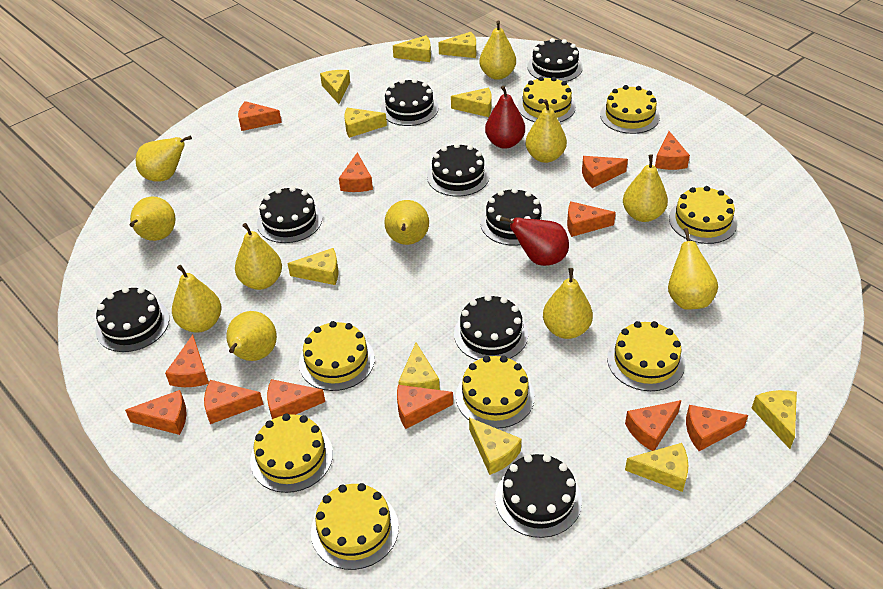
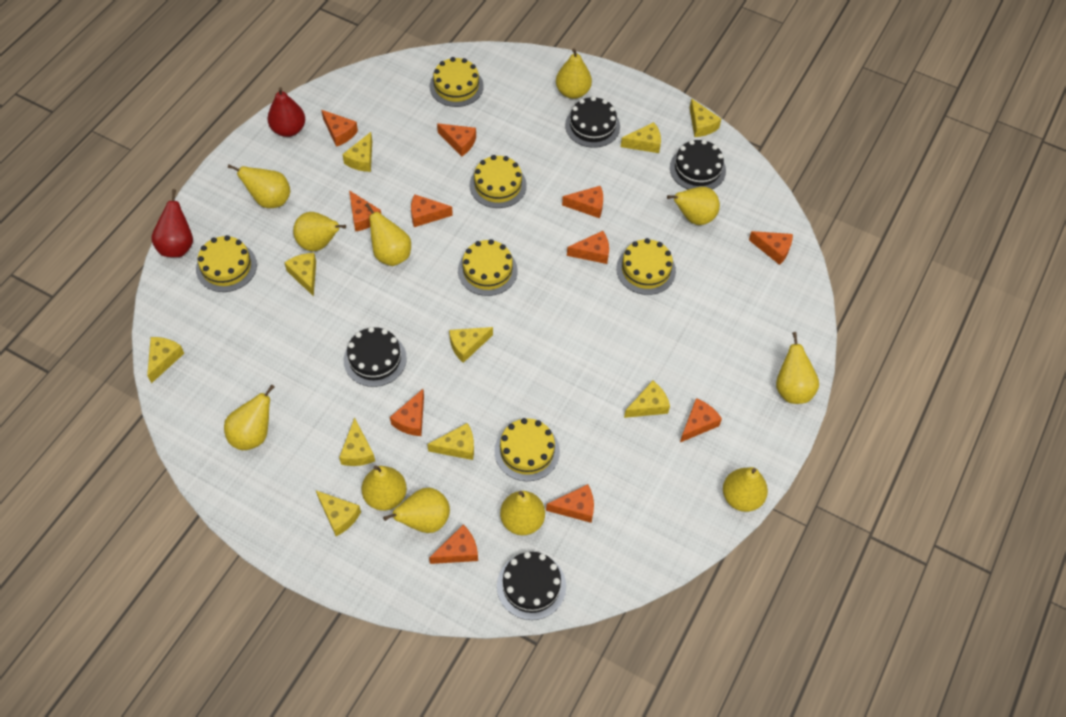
black cake: 8 -> 4
orange cheese: 12 -> 11
yellow cake: 8 -> 6

